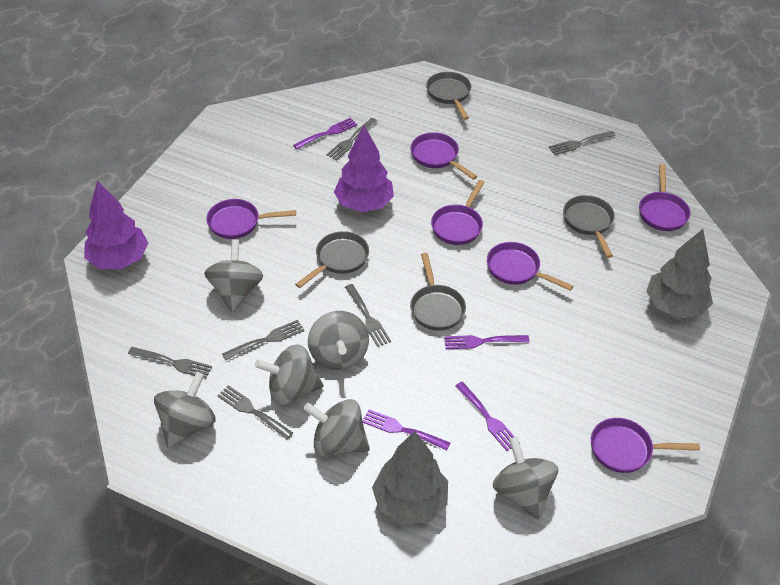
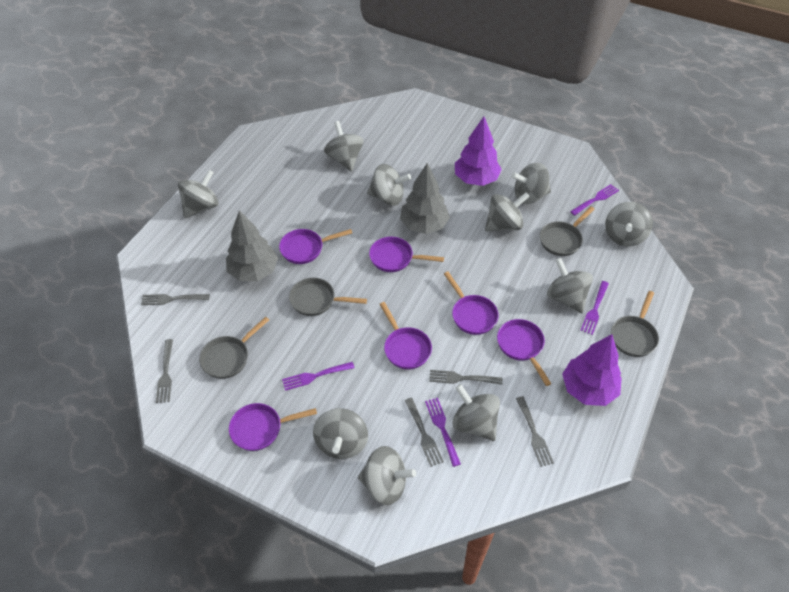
grey fork: 6 -> 5
grey spinning top: 6 -> 10

